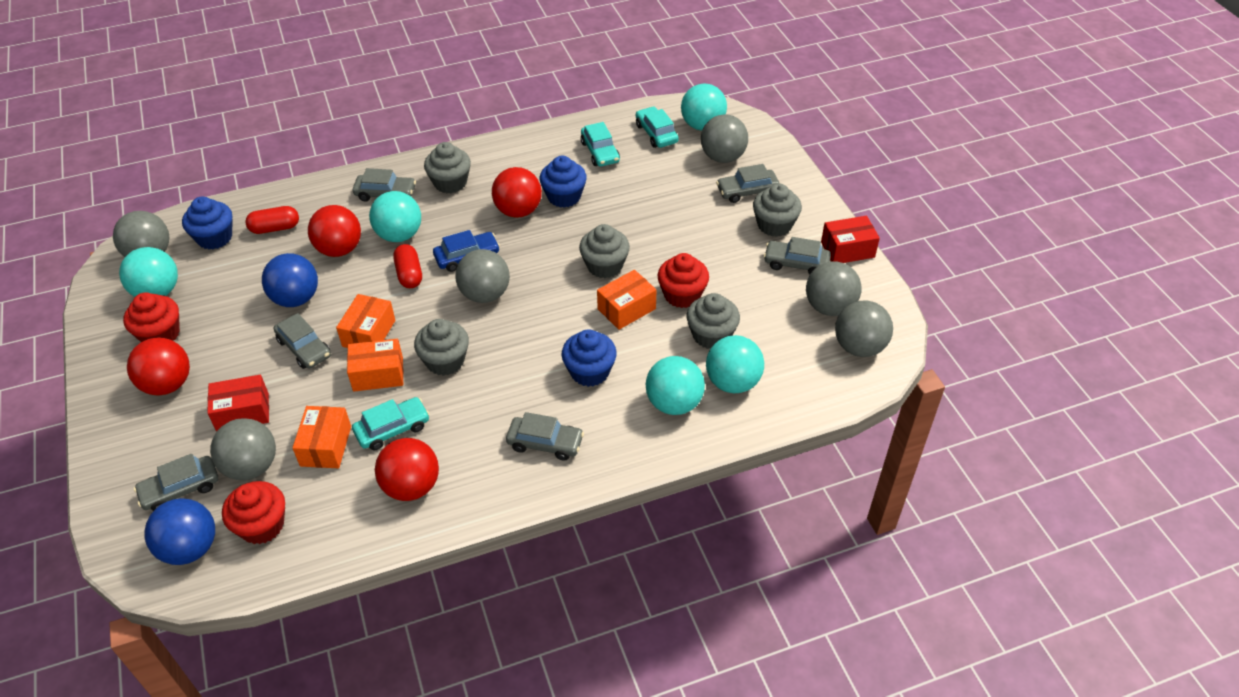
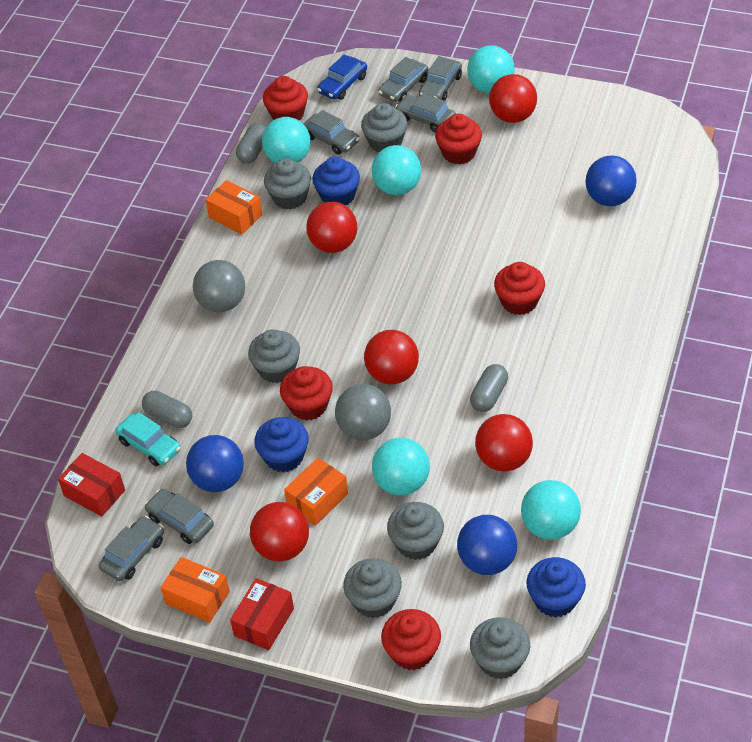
blue ball: 2 -> 3
grey ball: 6 -> 2
grey capsule: 0 -> 3
grey cupcake: 5 -> 6
orange box: 4 -> 3
red ball: 4 -> 5
red capsule: 2 -> 0
red cupcake: 3 -> 5
turquoise car: 3 -> 1

